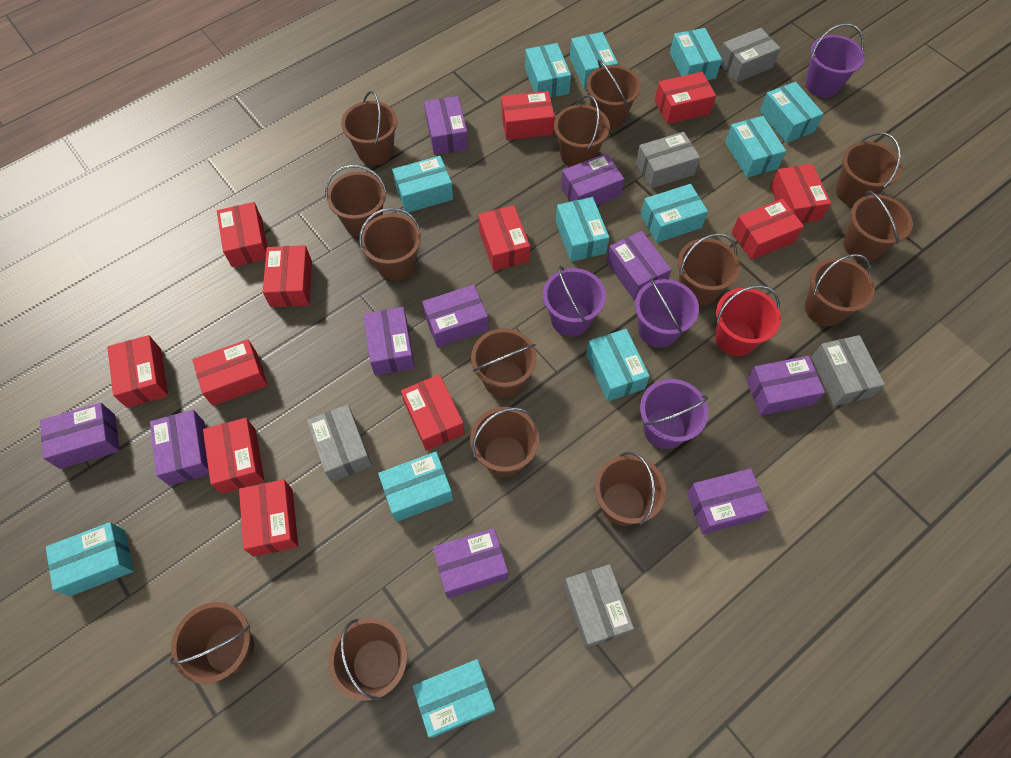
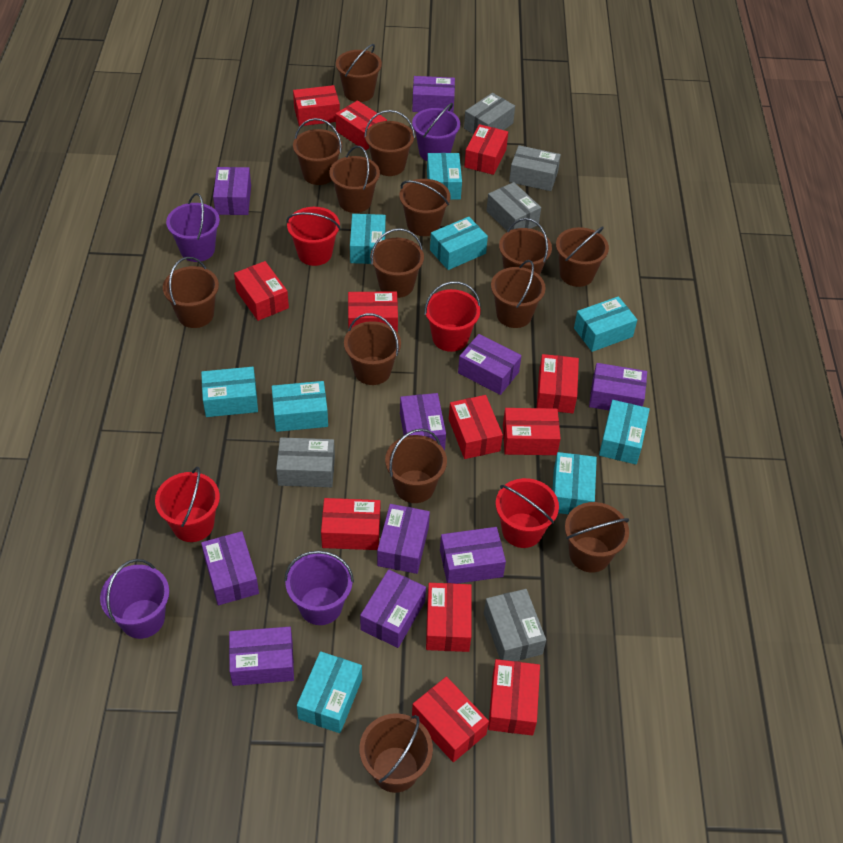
red bucket: 1 -> 4
turquoise box: 12 -> 9

